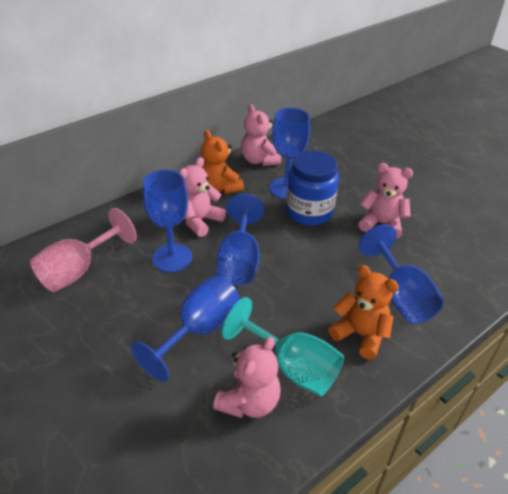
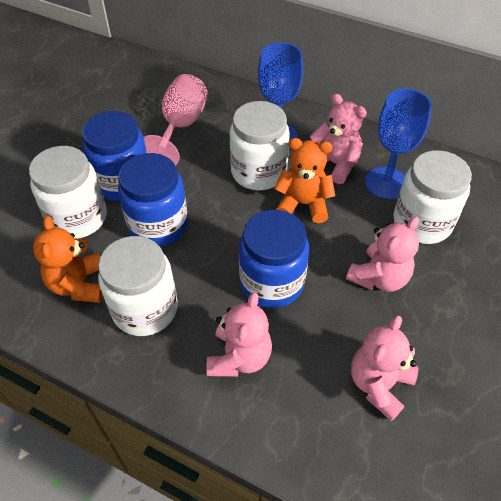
blue goblet: 5 -> 2
blue jar: 1 -> 3
turquoise goblet: 1 -> 0
white jar: 0 -> 4

